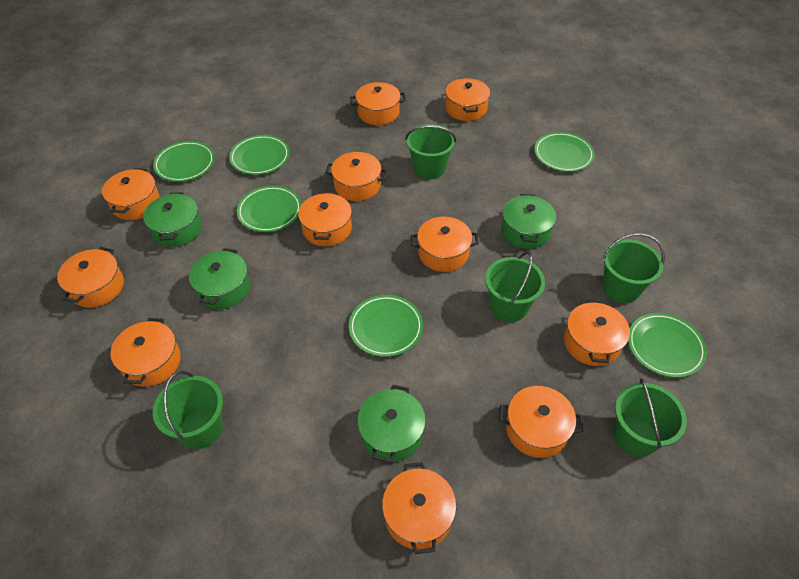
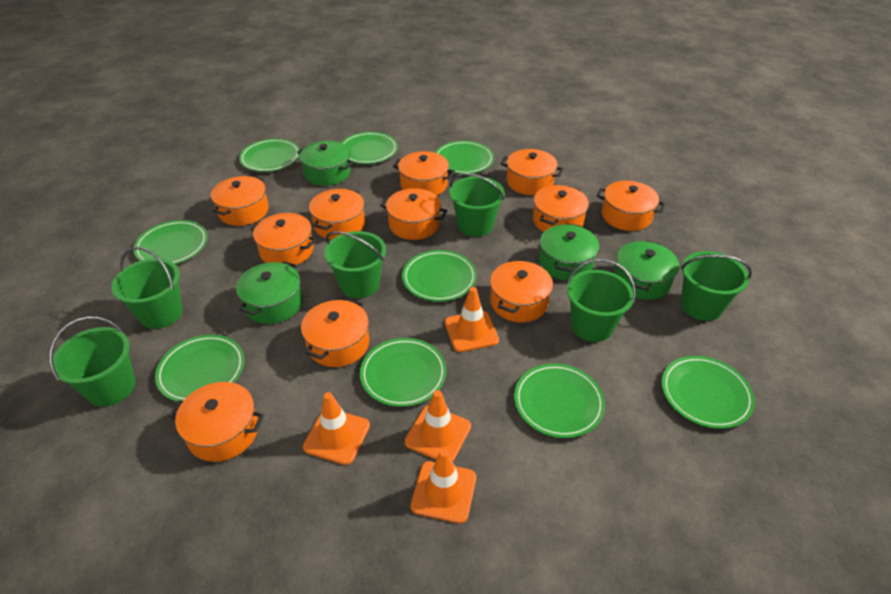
green bucket: 5 -> 6
green plate: 6 -> 9
orange traffic cone: 0 -> 4

